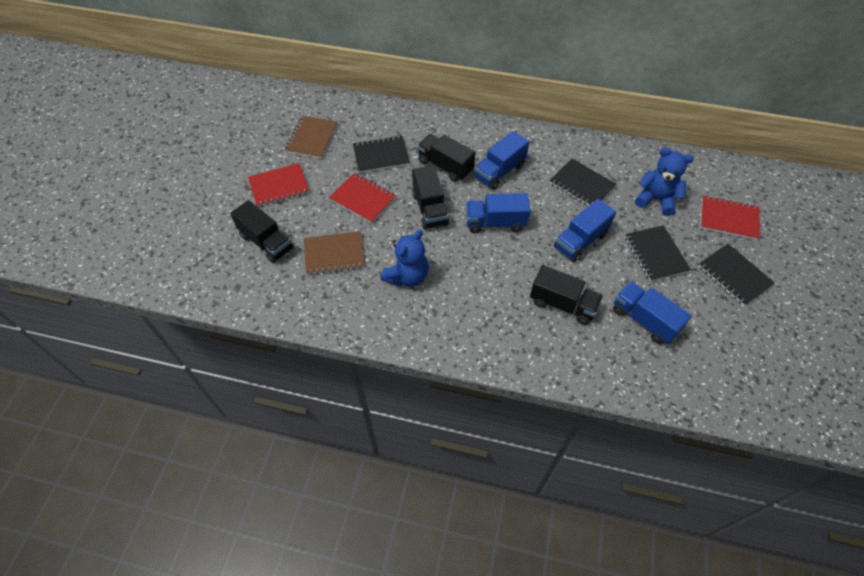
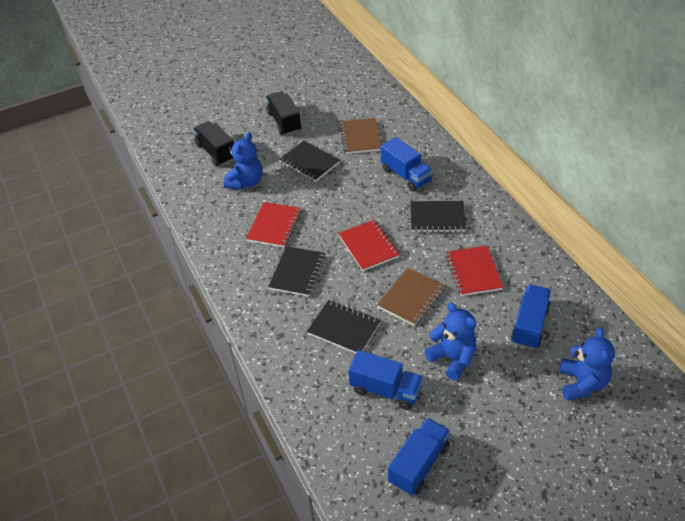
black truck: 4 -> 2
blue teddy bear: 2 -> 3

